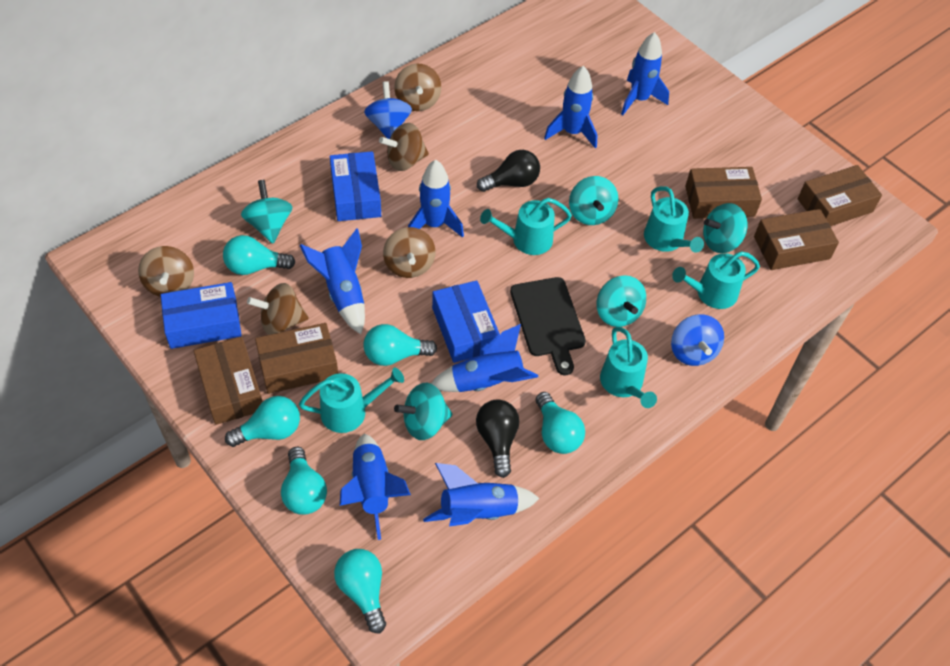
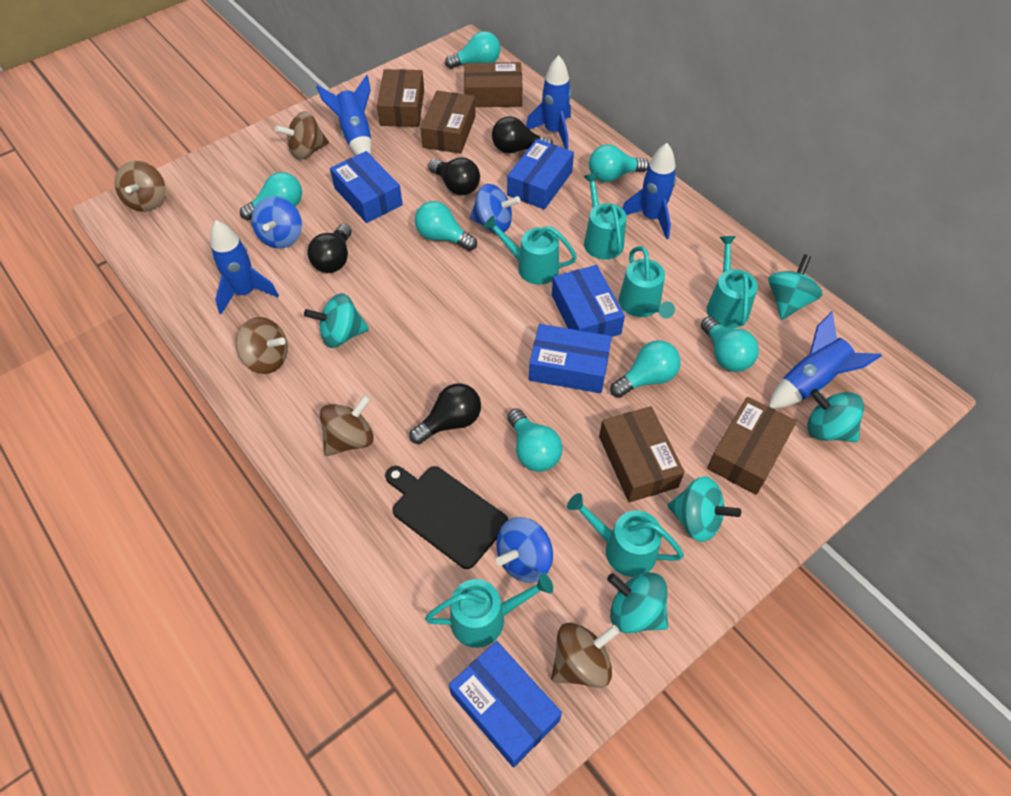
black light bulb: 2 -> 4
blue box: 3 -> 5
blue rocket: 7 -> 5
blue spinning top: 2 -> 3
turquoise light bulb: 6 -> 7
turquoise watering can: 5 -> 6

